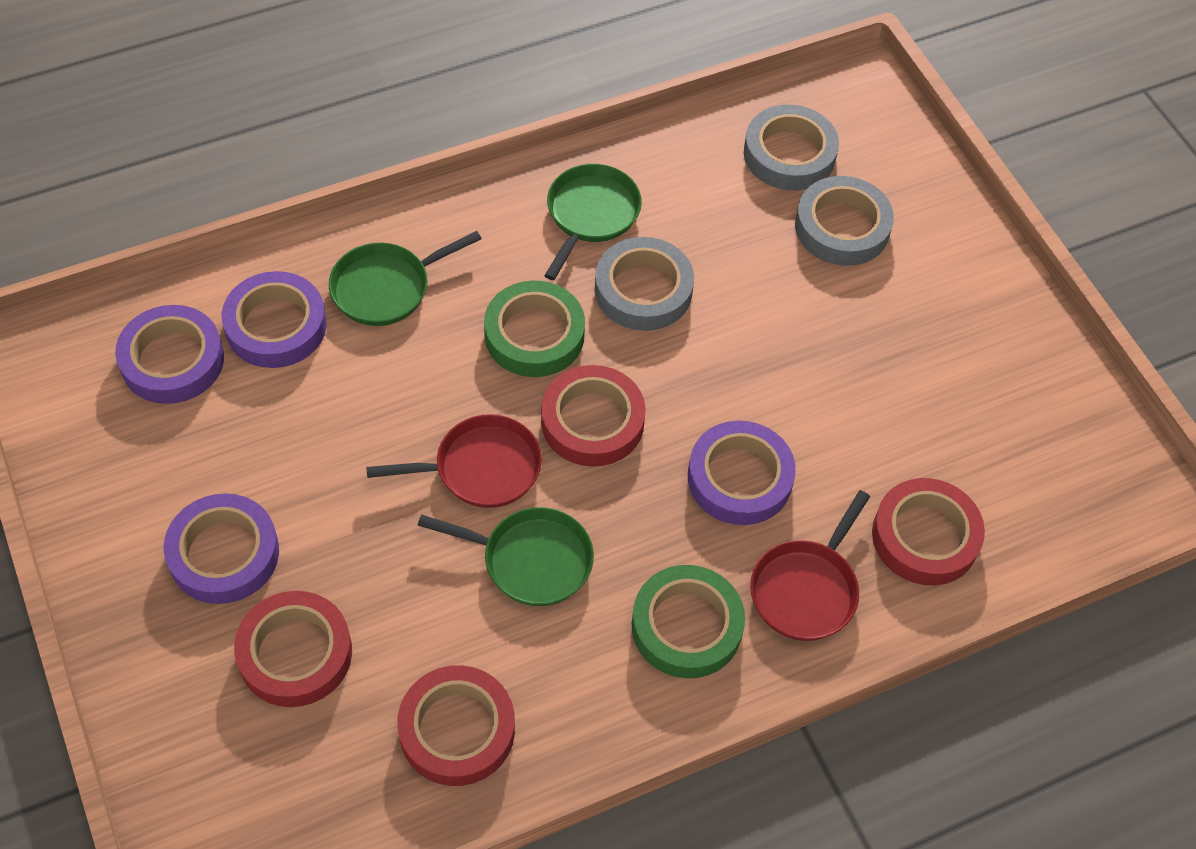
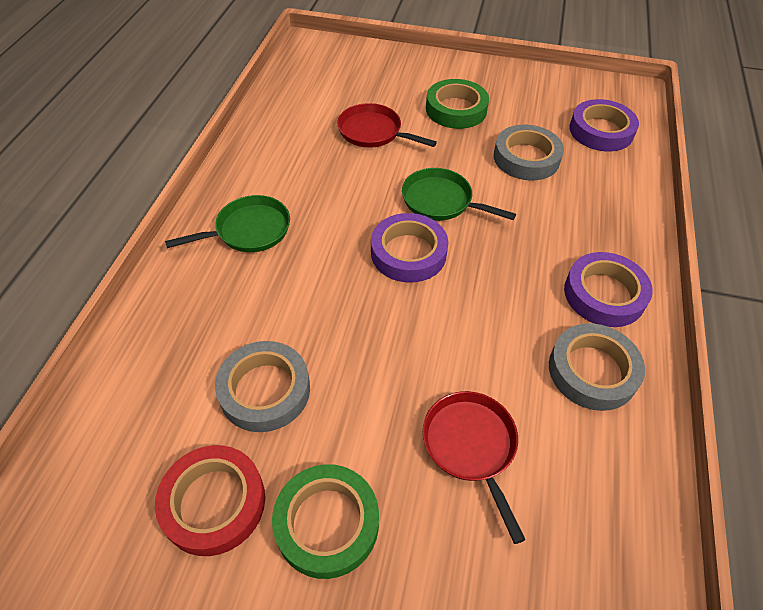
green pan: 3 -> 2
purple tape: 4 -> 3
red tape: 4 -> 1

